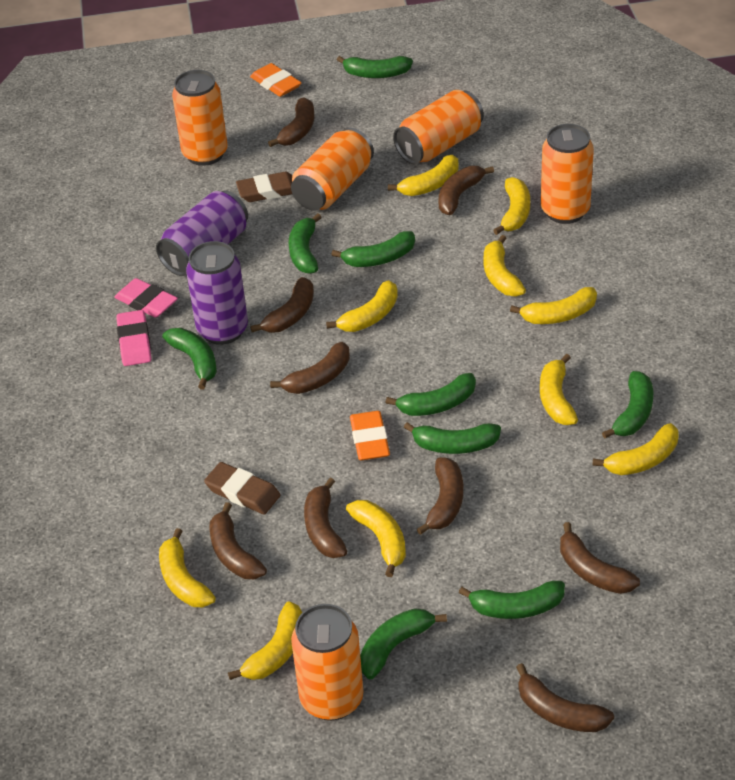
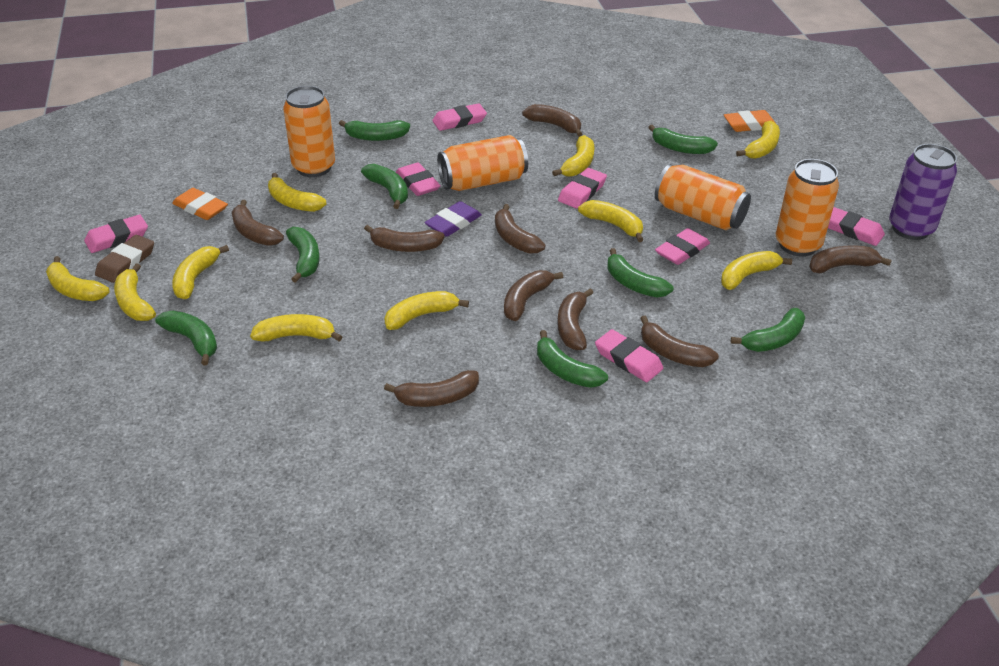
brown eraser: 2 -> 1
green banana: 9 -> 8
orange can: 5 -> 4
pink eraser: 2 -> 7
purple can: 2 -> 1
purple eraser: 0 -> 1

